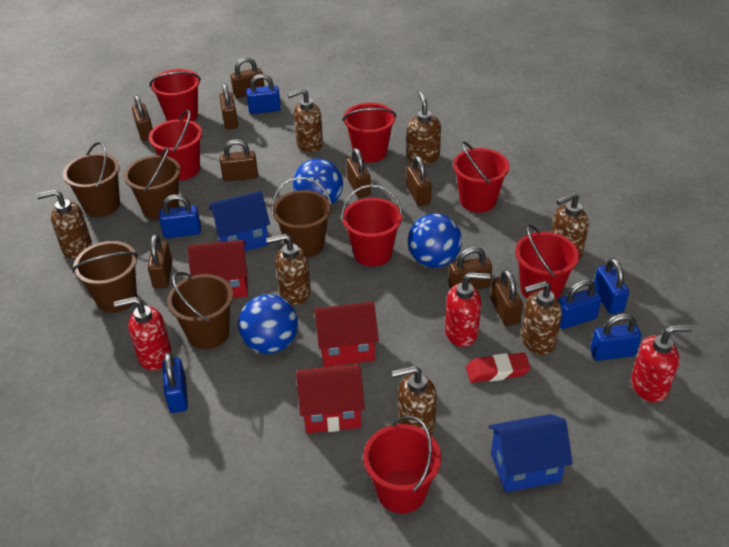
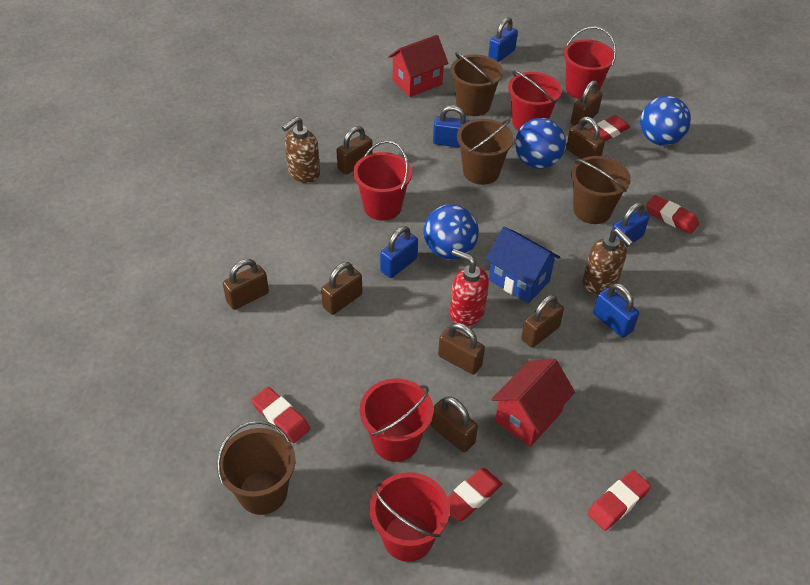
blue house: 2 -> 1
blue padlock: 6 -> 5
brown bucket: 5 -> 4
brown padlock: 9 -> 8
brown soap dispenser: 7 -> 2
red bucket: 7 -> 5
red eraser: 1 -> 5
red house: 3 -> 2
red soap dispenser: 3 -> 1

